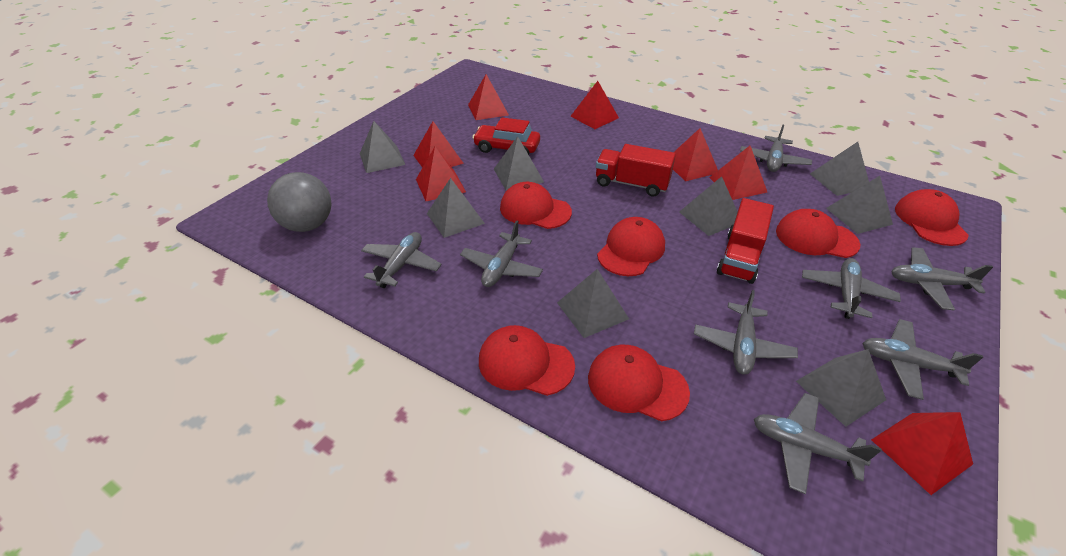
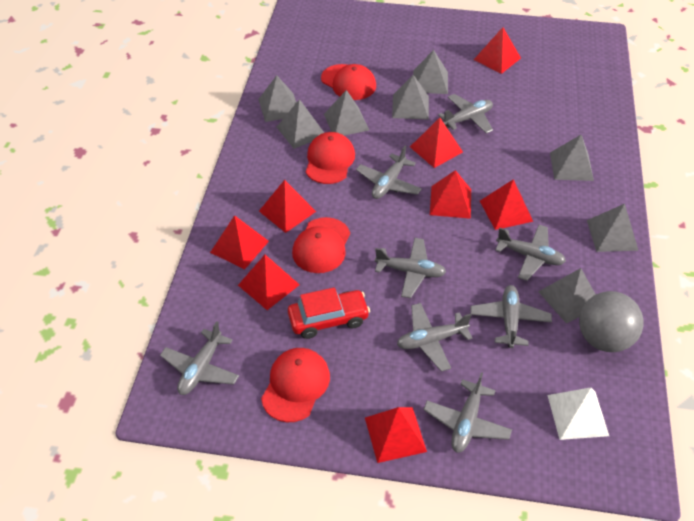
red cap: 6 -> 4
red pyramid: 7 -> 8
red truck: 2 -> 0
white pyramid: 0 -> 1

